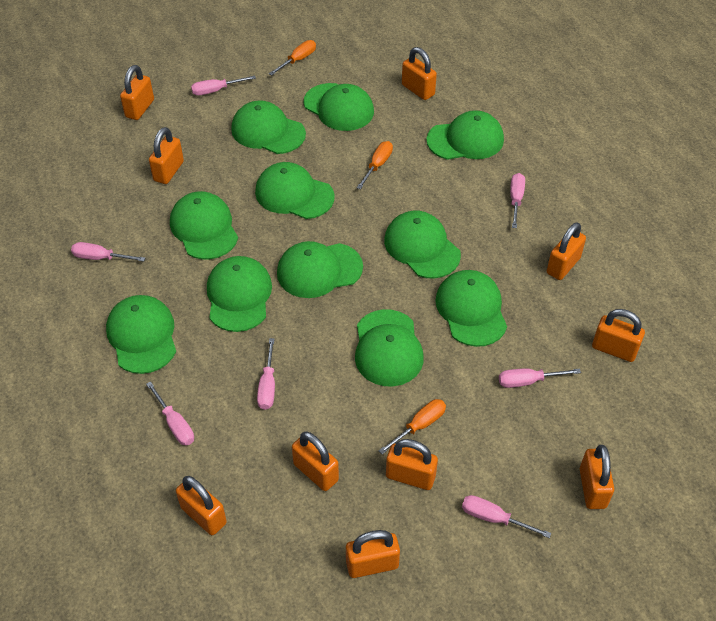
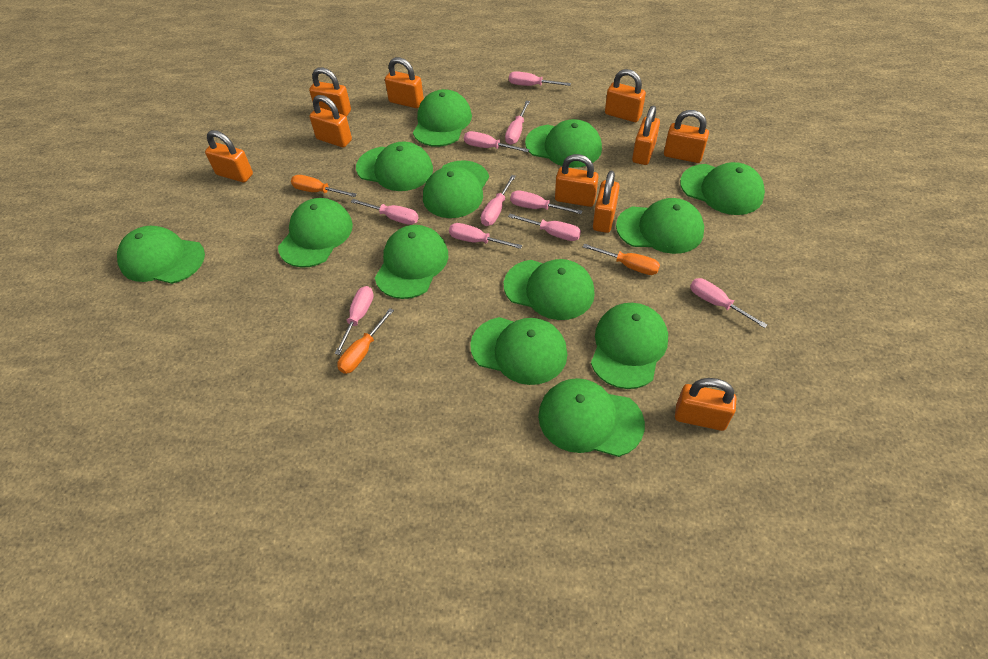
green cap: 11 -> 13
pink screwdriver: 7 -> 10

